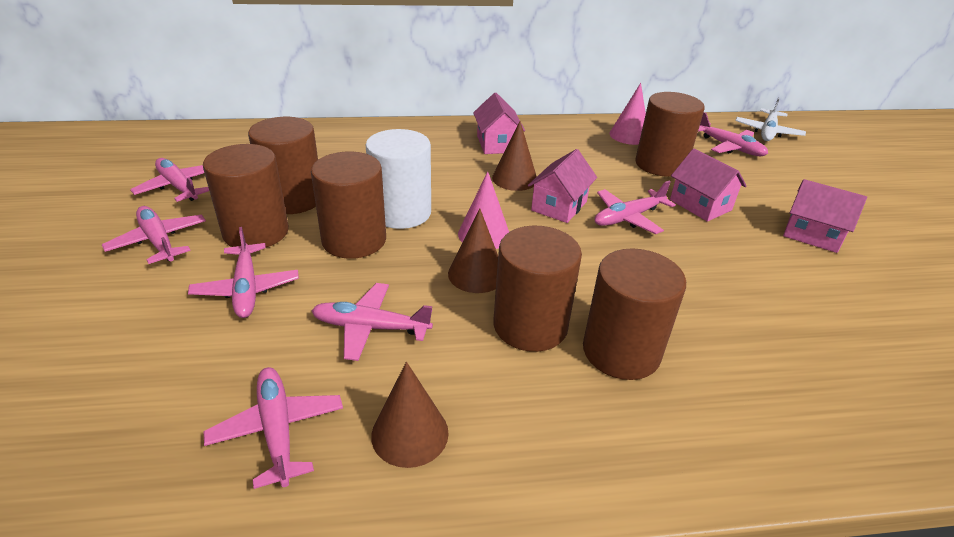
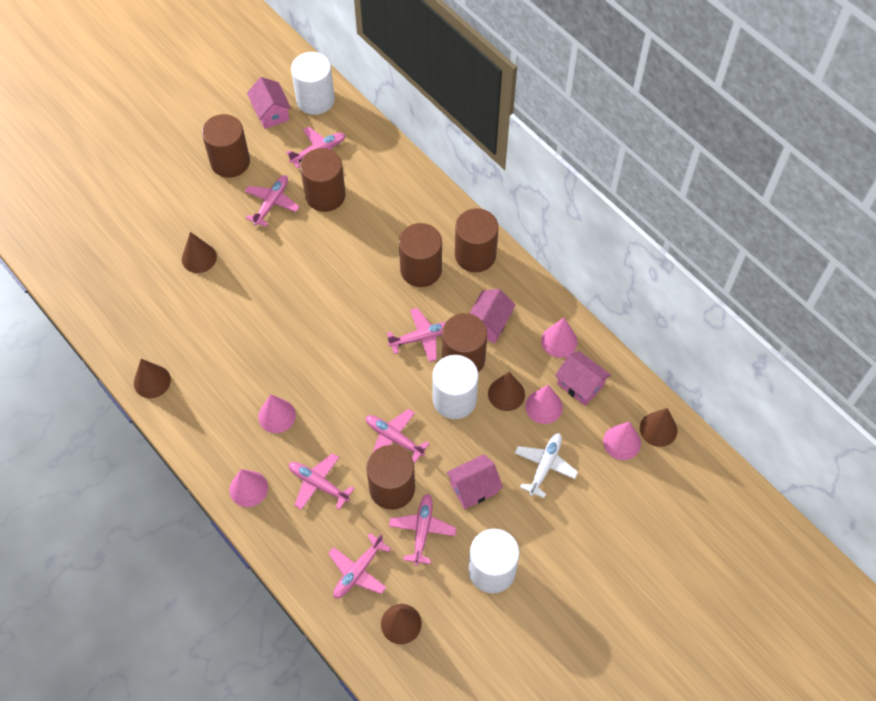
brown cone: 3 -> 5
pink cone: 2 -> 5
white cylinder: 1 -> 3

